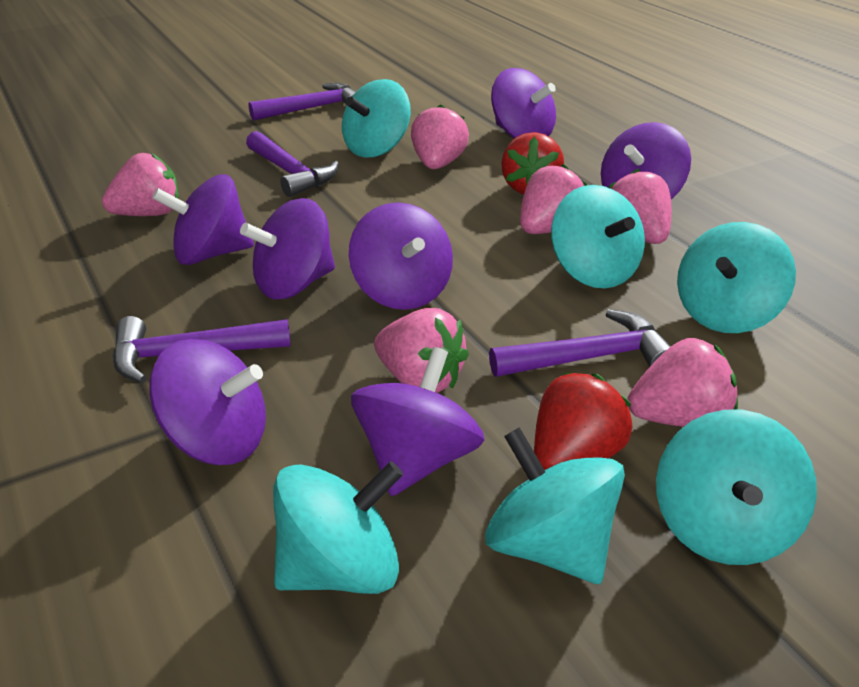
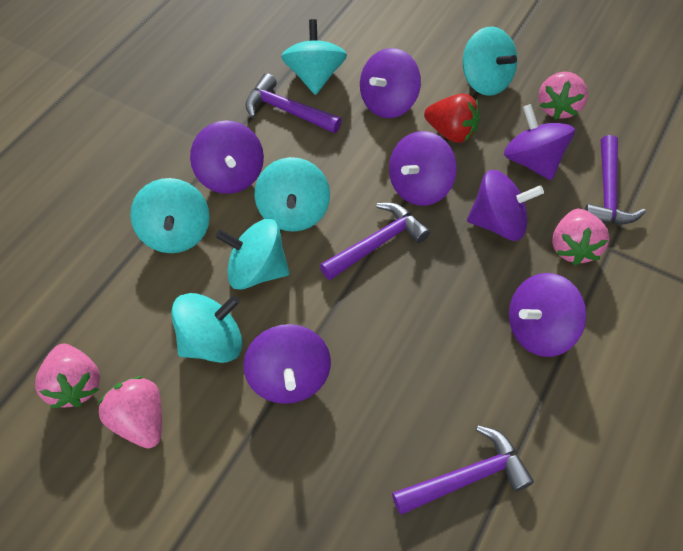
pink strawberry: 6 -> 4
red strawberry: 2 -> 1

